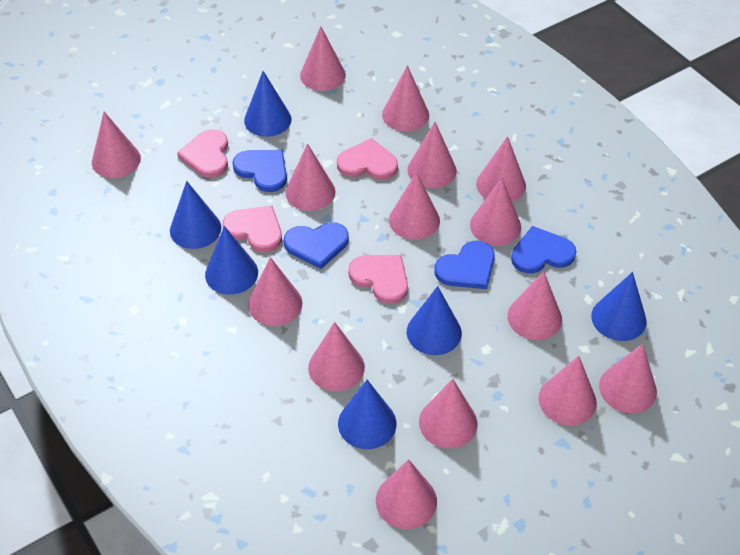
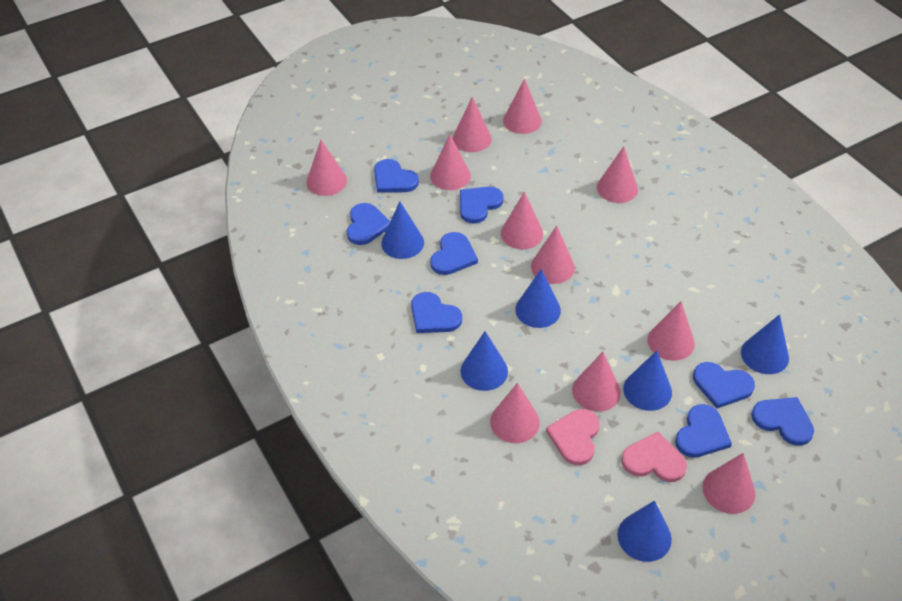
blue heart: 4 -> 8
pink cone: 15 -> 11
pink heart: 4 -> 2

